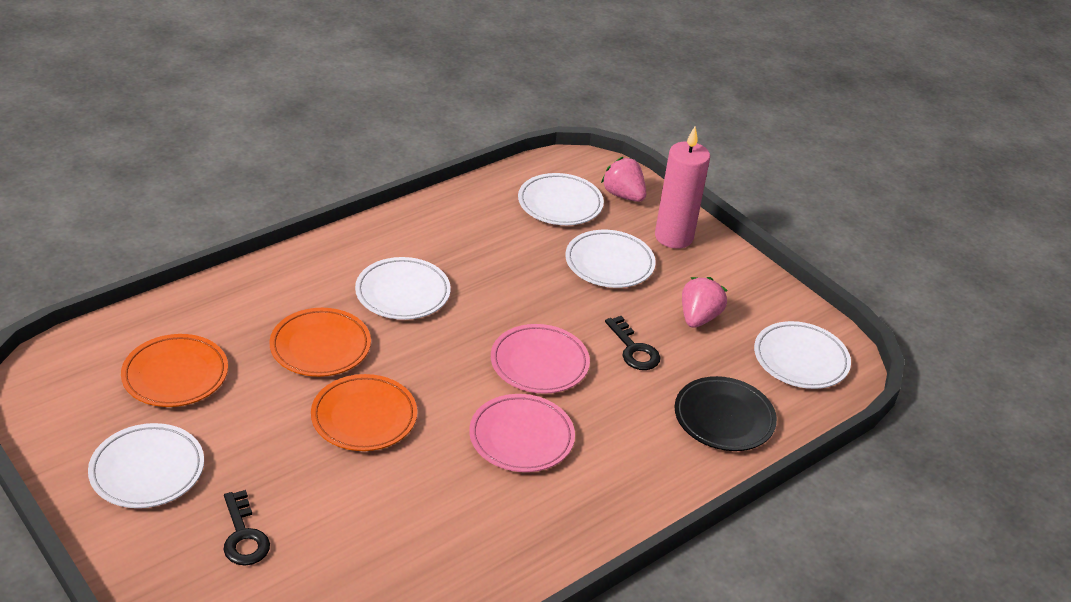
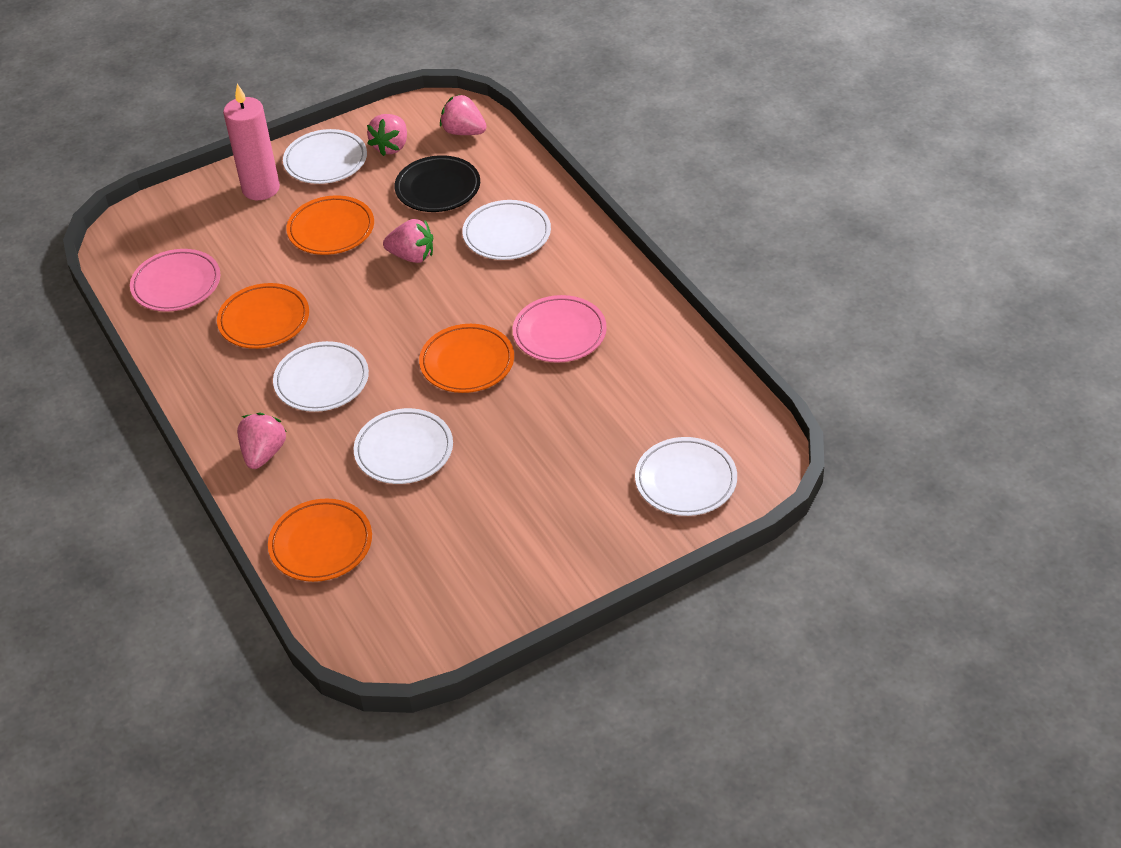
black key: 2 -> 0
orange plate: 3 -> 4
pink strawberry: 2 -> 4

